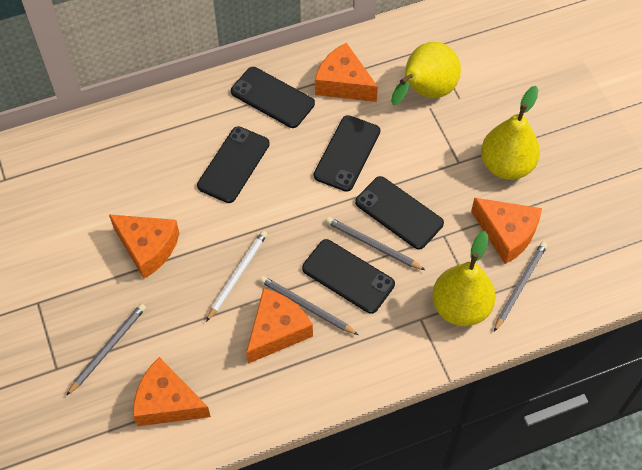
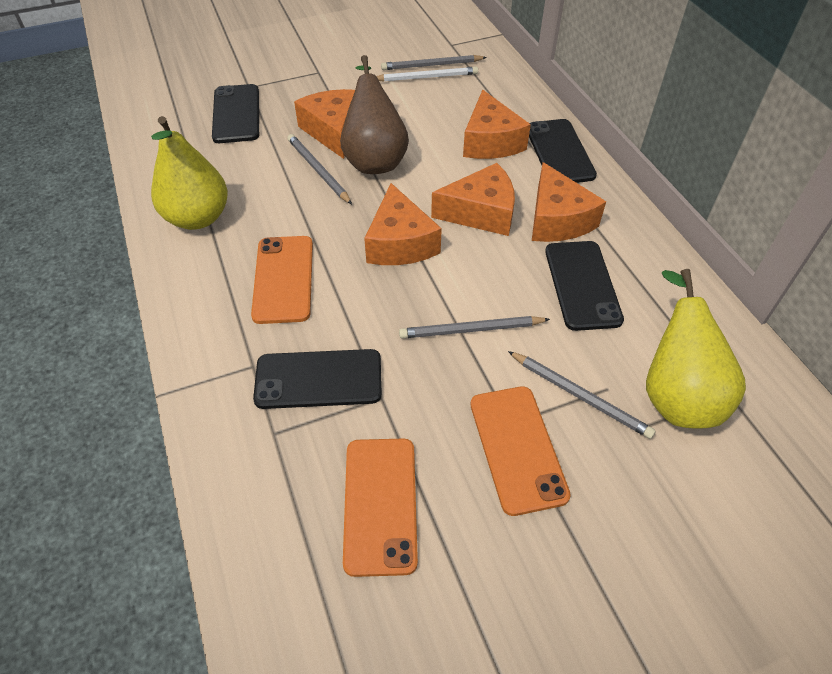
black phone: 5 -> 4
brown pear: 0 -> 1
orange phone: 0 -> 3
yellow pear: 3 -> 2

